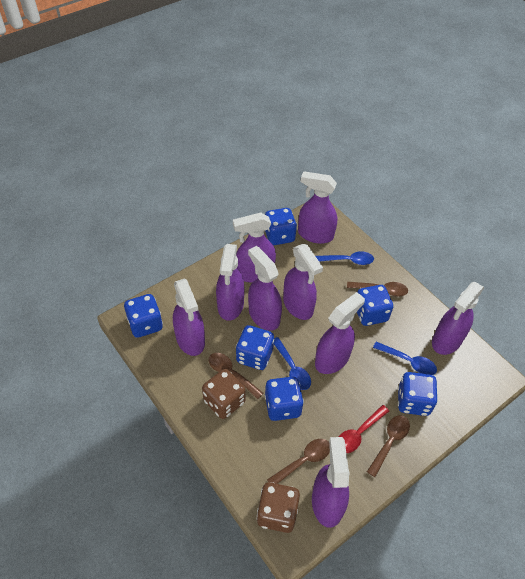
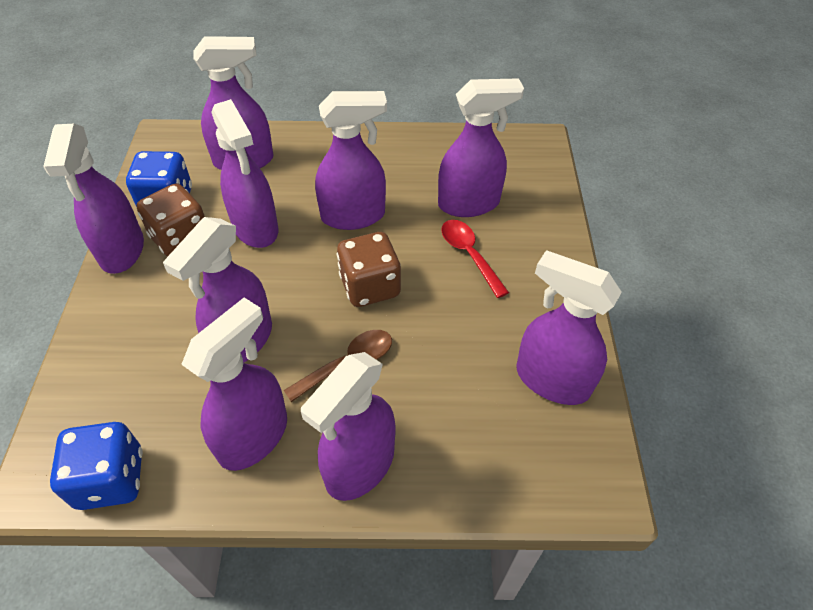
blue dice: 6 -> 2
blue spoon: 3 -> 0
brown spoon: 4 -> 1

